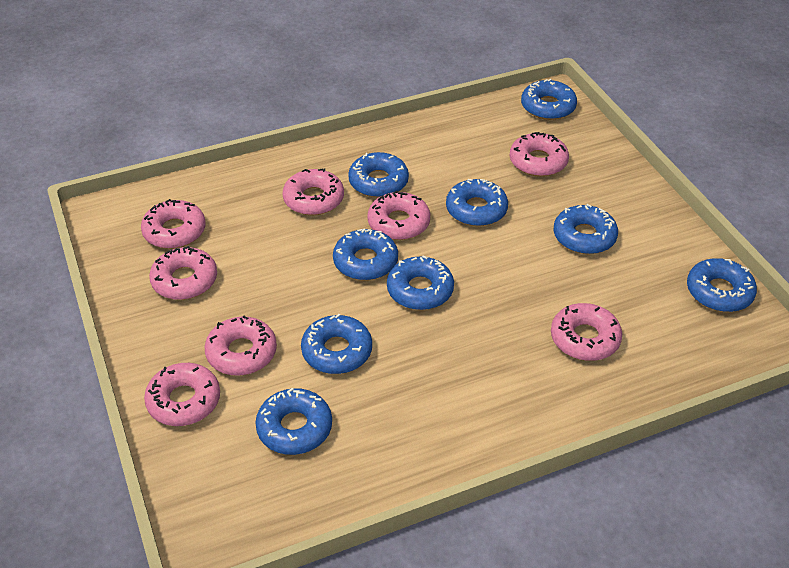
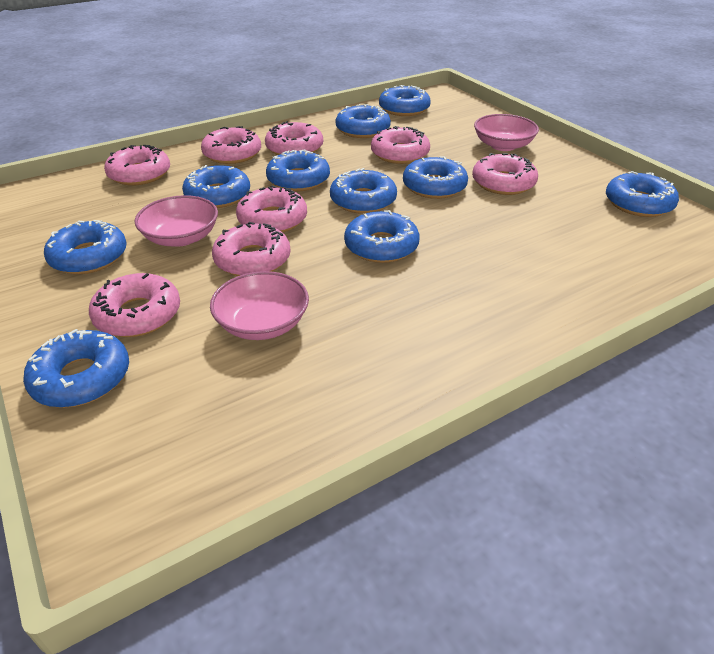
blue donut: 9 -> 10
pink bowl: 0 -> 3

